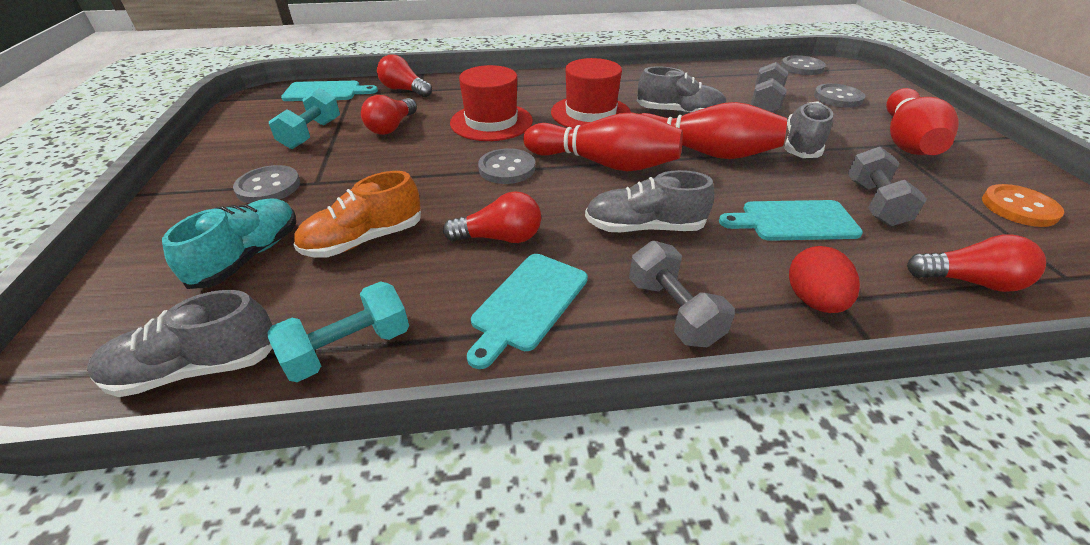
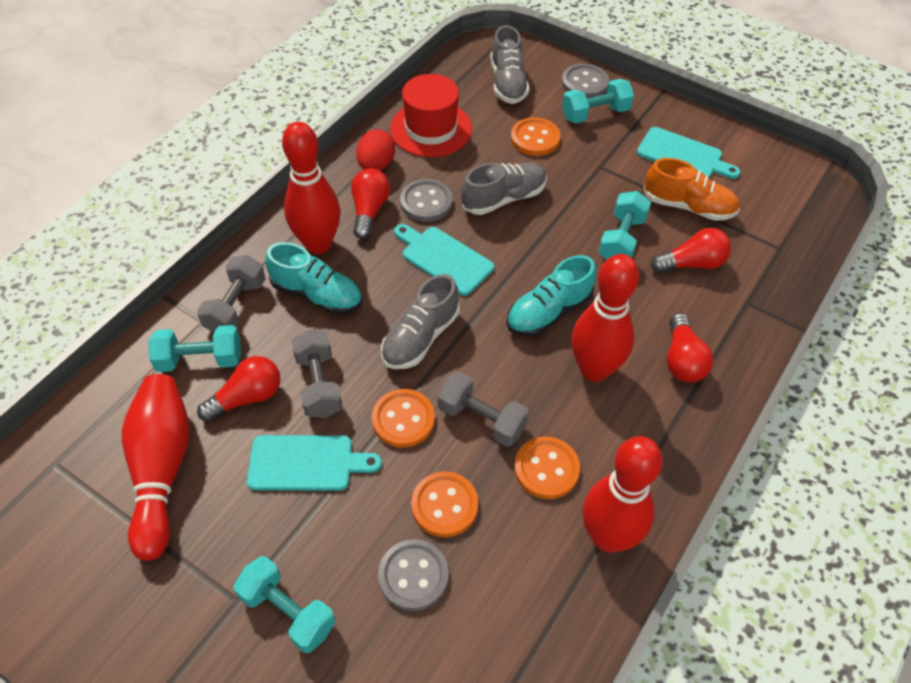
grey button: 4 -> 3
grey shoe: 4 -> 3
orange button: 1 -> 4
red bowling pin: 3 -> 4
red hat: 2 -> 1
turquoise dumbbell: 2 -> 4
turquoise shoe: 1 -> 2

